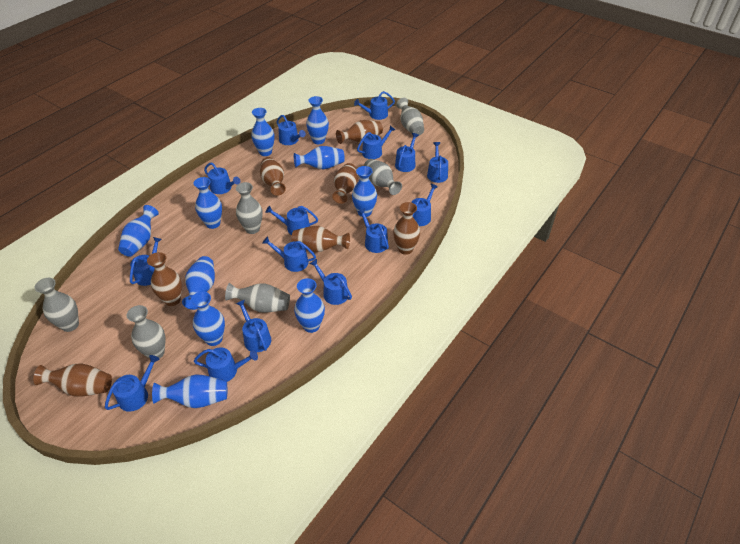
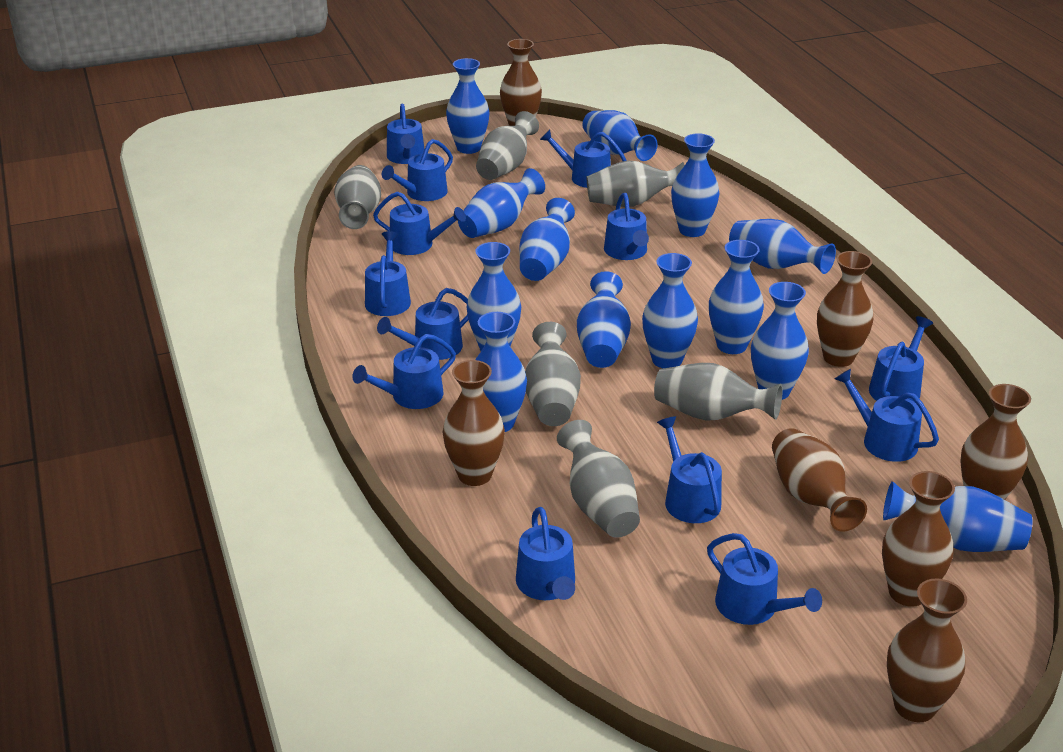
blue vase: 10 -> 13
blue watering can: 15 -> 13

